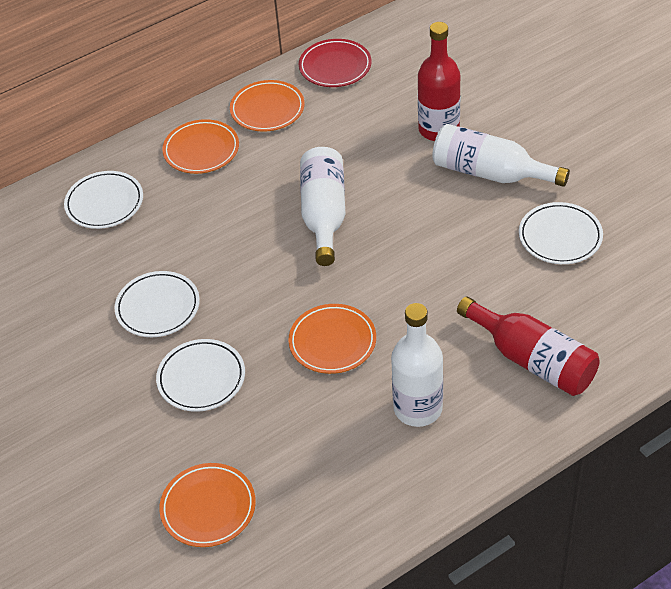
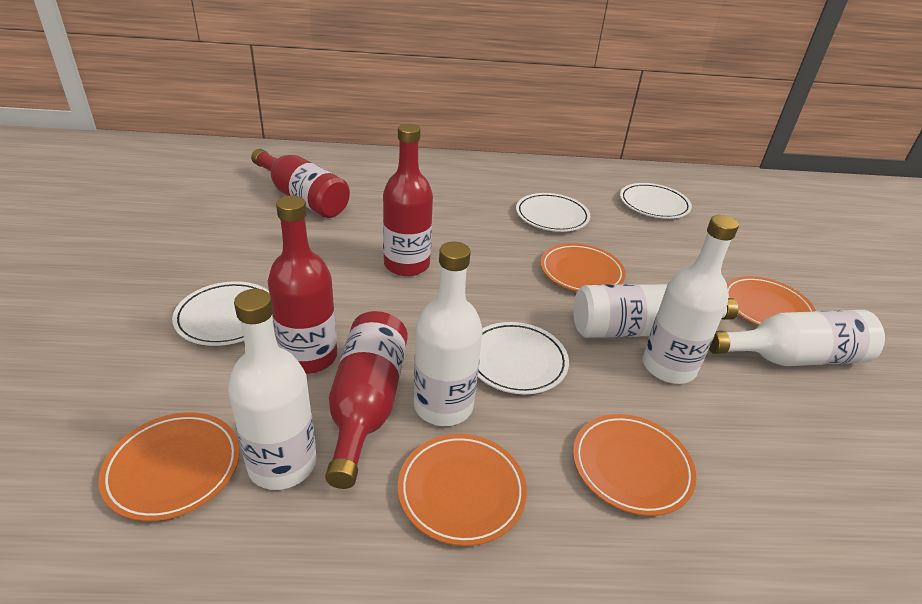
orange plate: 4 -> 5
red bottle: 2 -> 4
red plate: 1 -> 0
white bottle: 3 -> 5

